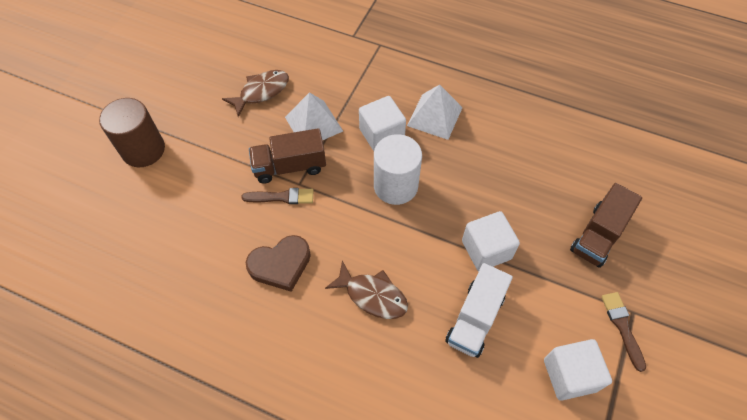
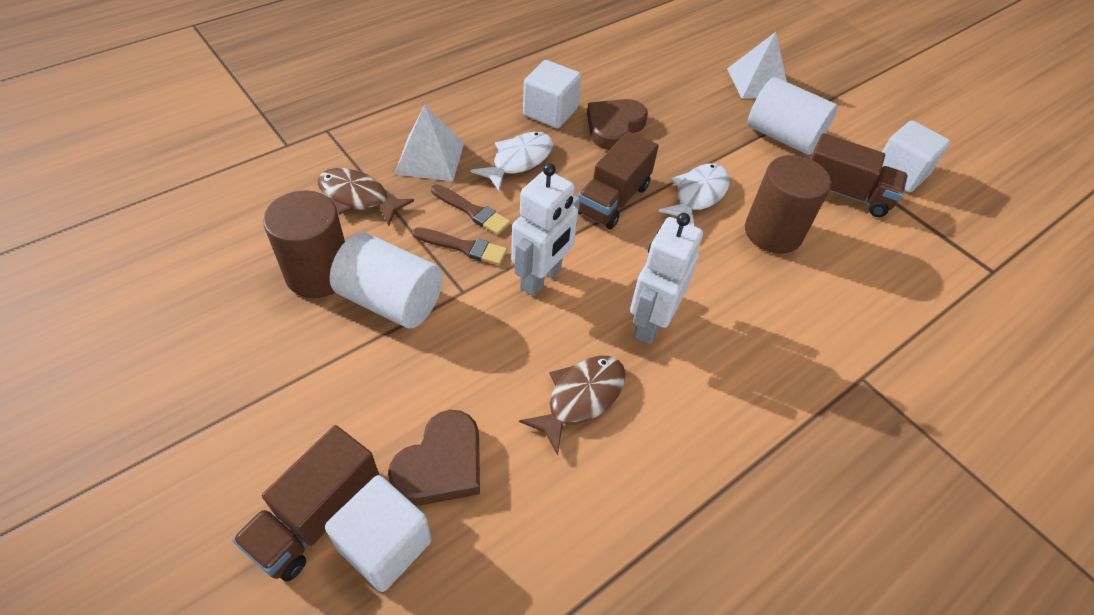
brown cylinder: 1 -> 2
brown heart: 1 -> 2
brown truck: 2 -> 3
white cylinder: 1 -> 2
white fish: 0 -> 2
white robot: 0 -> 2
white truck: 1 -> 0

